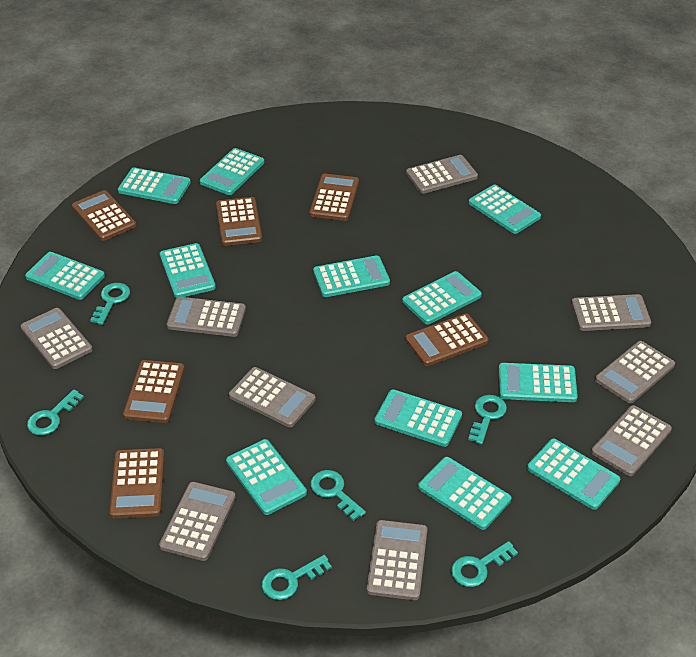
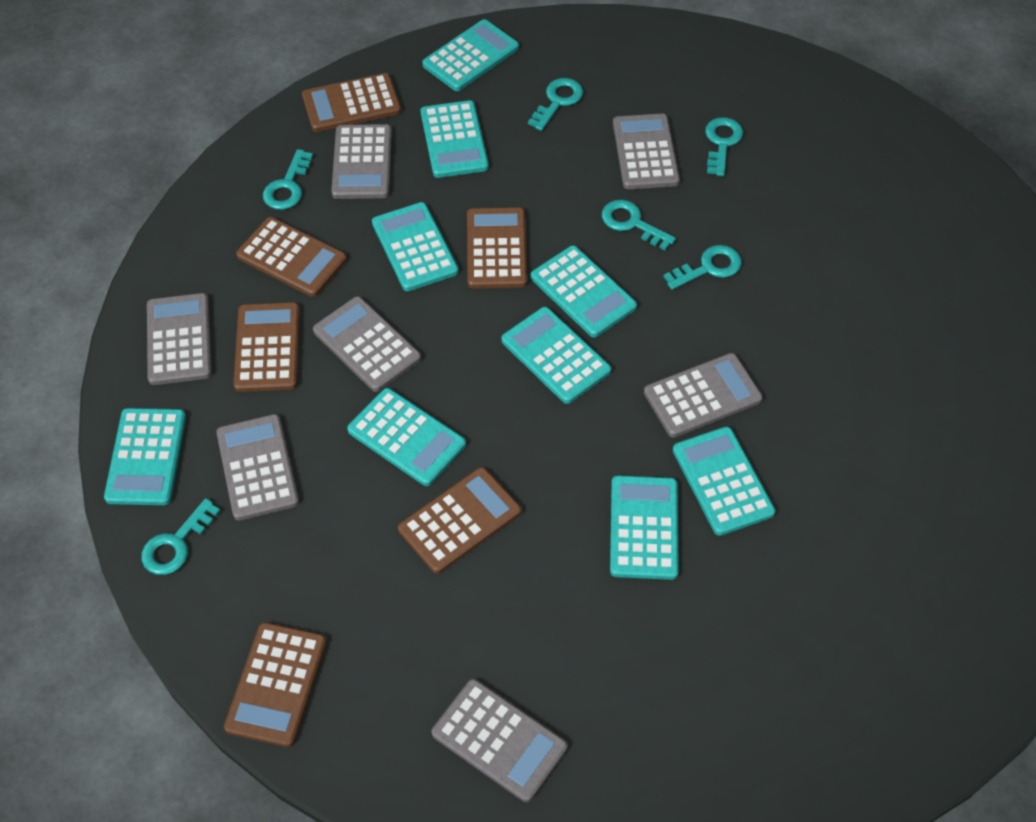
grey calculator: 9 -> 7
turquoise calculator: 12 -> 9

